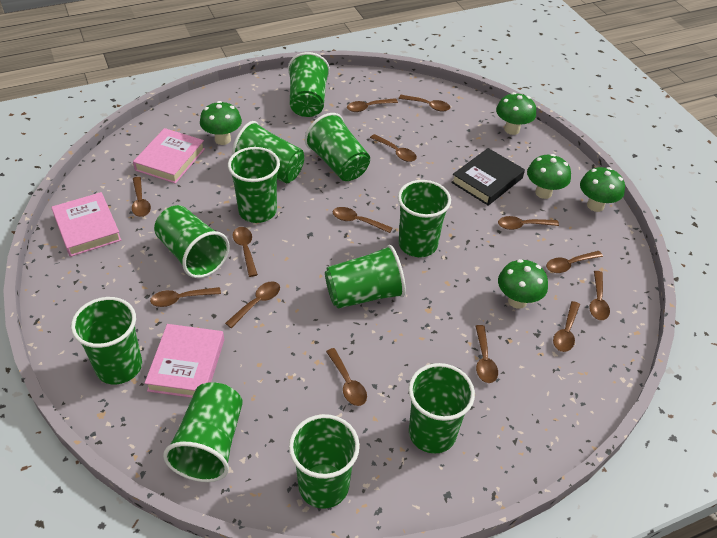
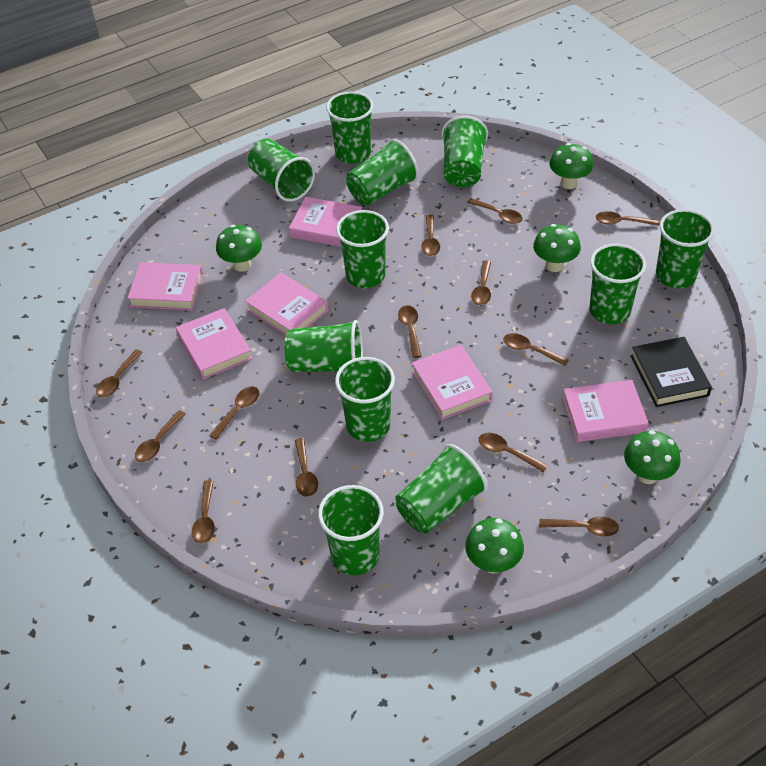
brown spoon: 14 -> 13
pink book: 3 -> 6

